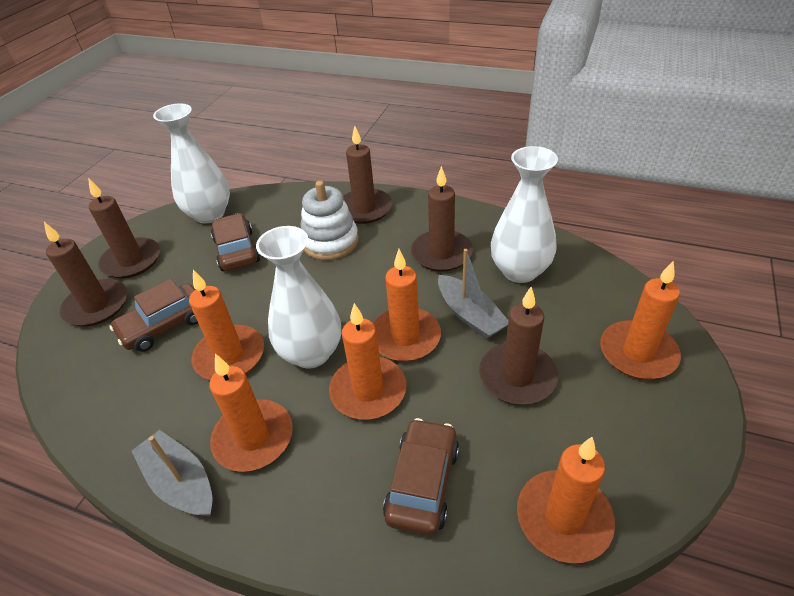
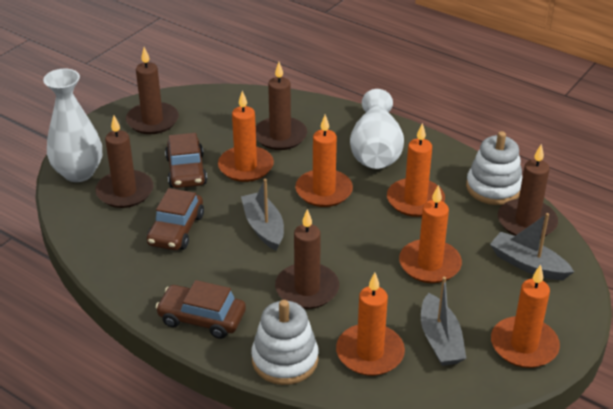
grey boat: 2 -> 3
white stacking toy: 1 -> 2
white vase: 3 -> 2

